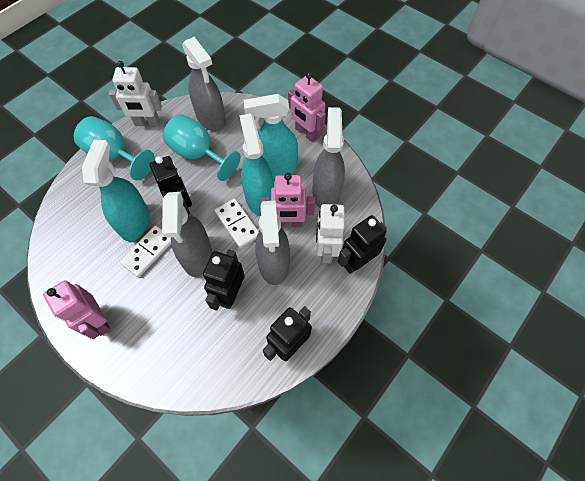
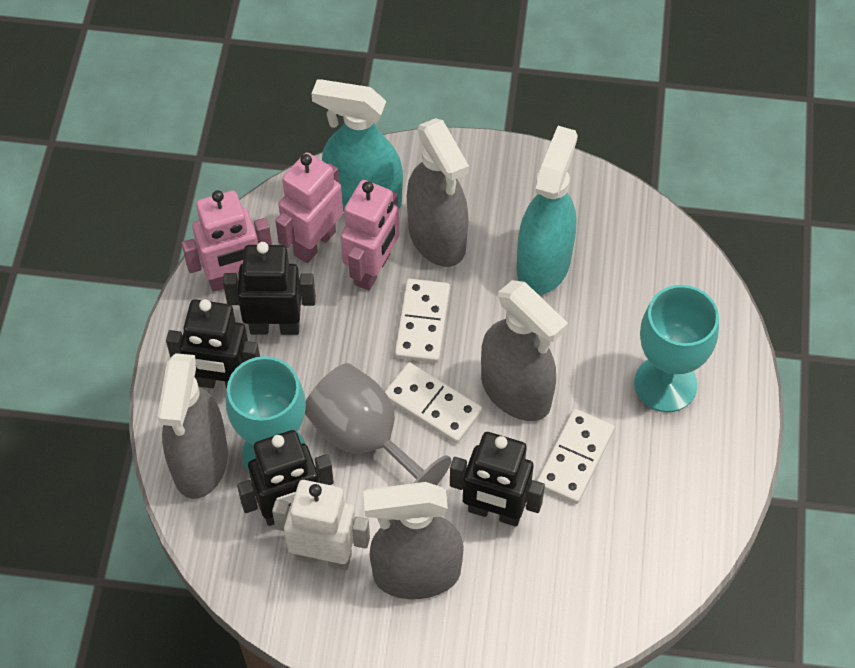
grey goblet: 0 -> 1
turquoise spray bottle: 3 -> 2
white domino: 2 -> 3
white robot: 2 -> 1

